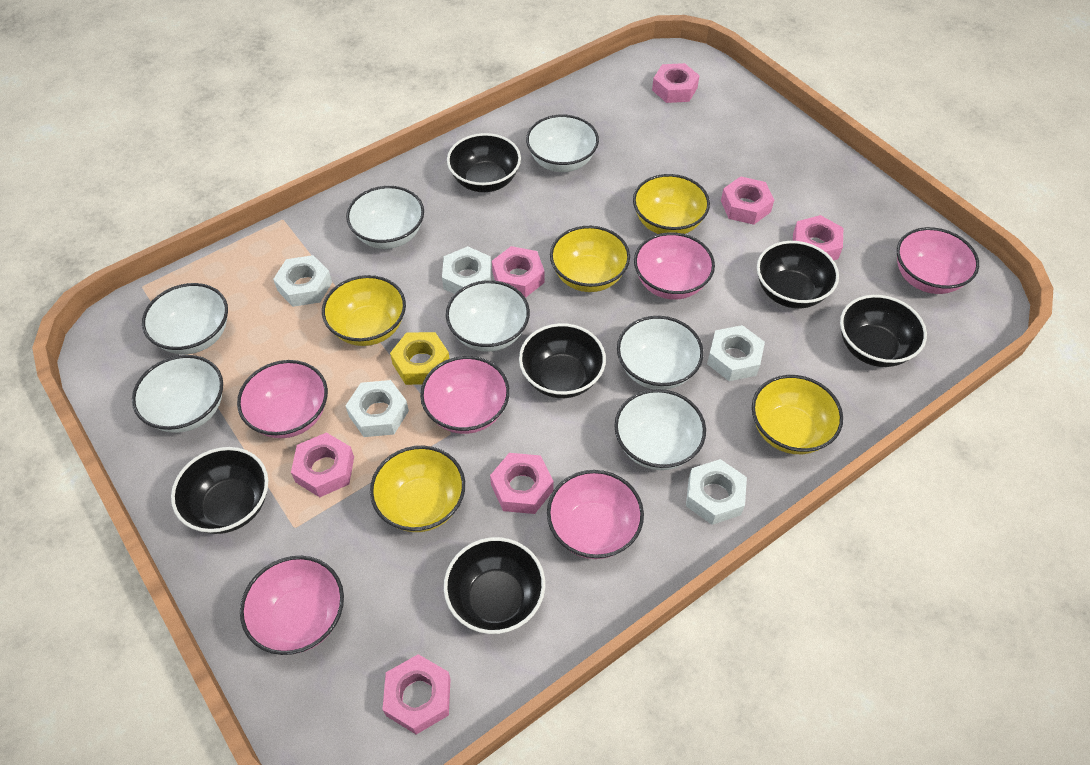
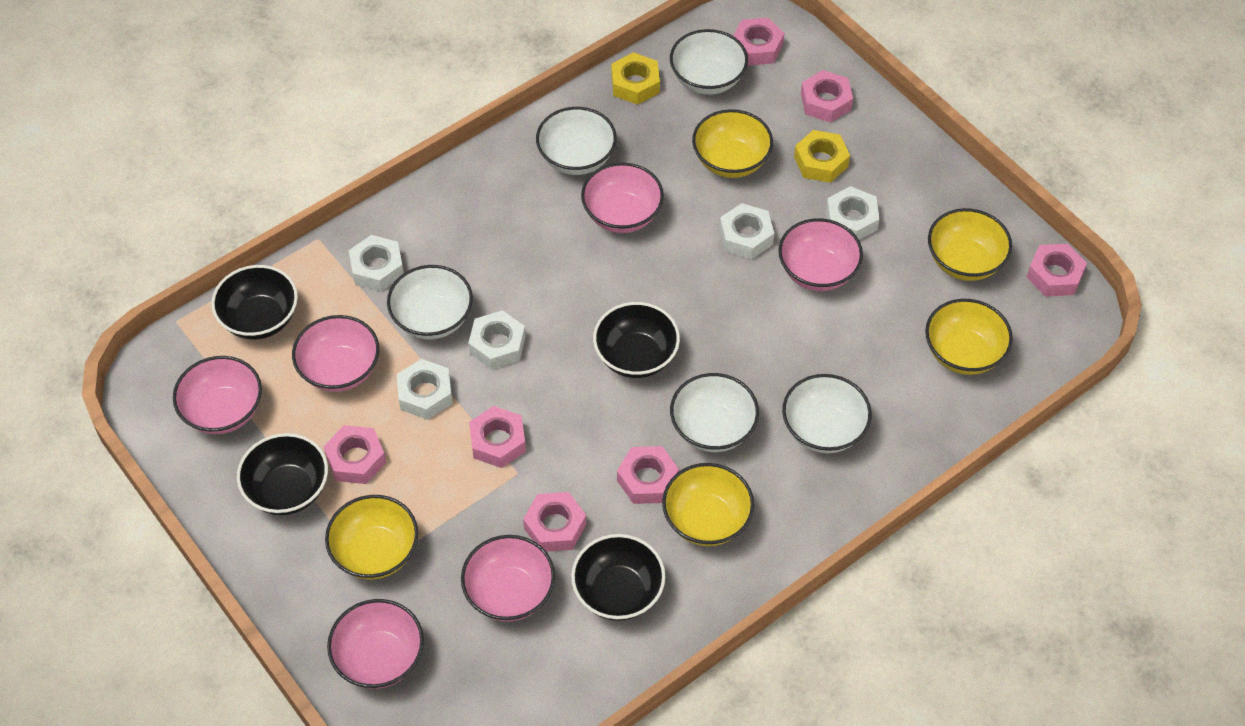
black bowl: 6 -> 4
white bowl: 7 -> 5
yellow nut: 1 -> 2

